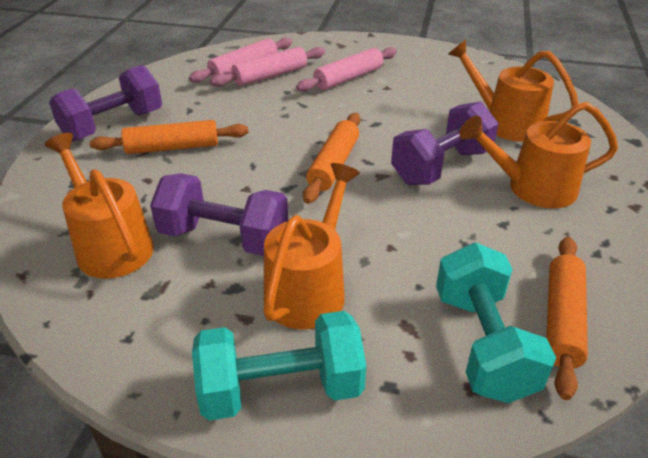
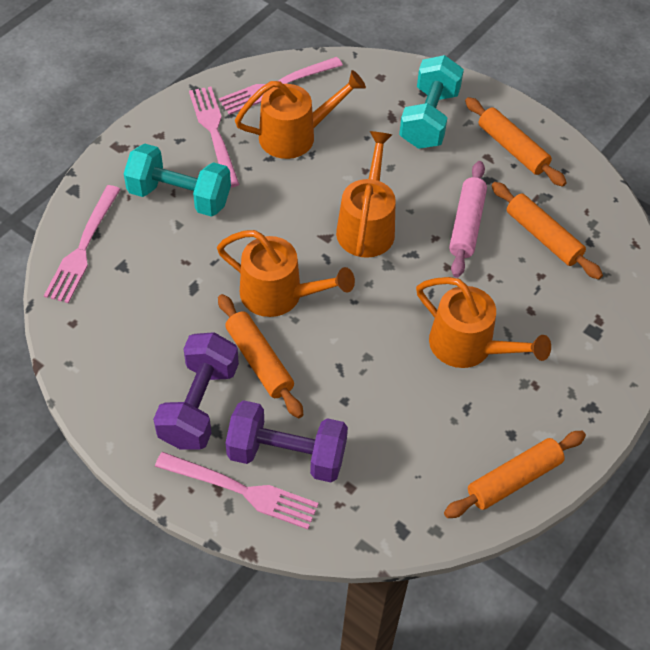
orange rolling pin: 3 -> 4
pink fork: 0 -> 4
pink rolling pin: 3 -> 1
purple dumbbell: 3 -> 2

